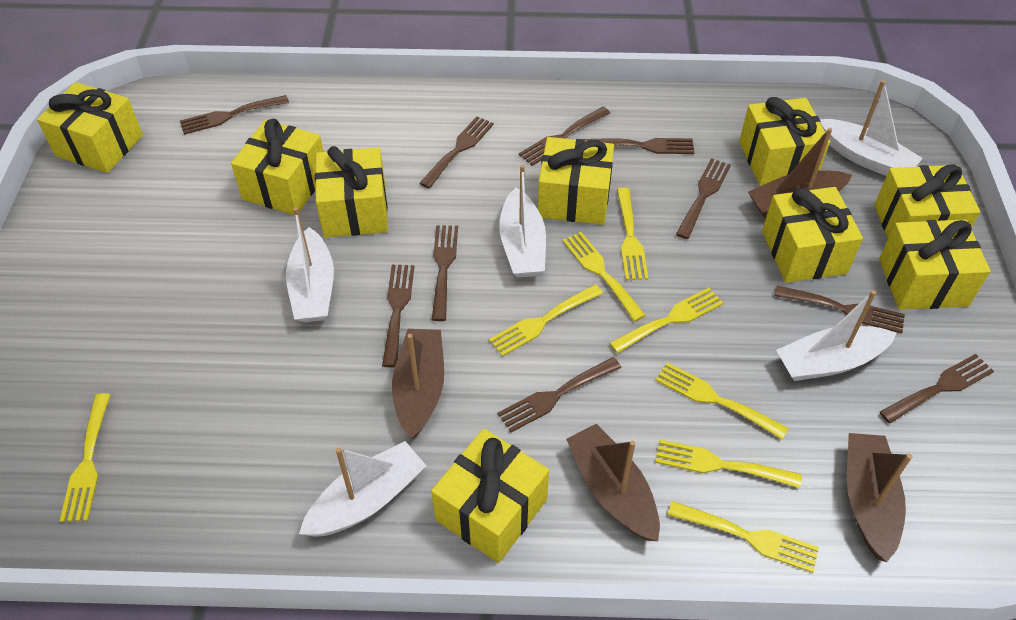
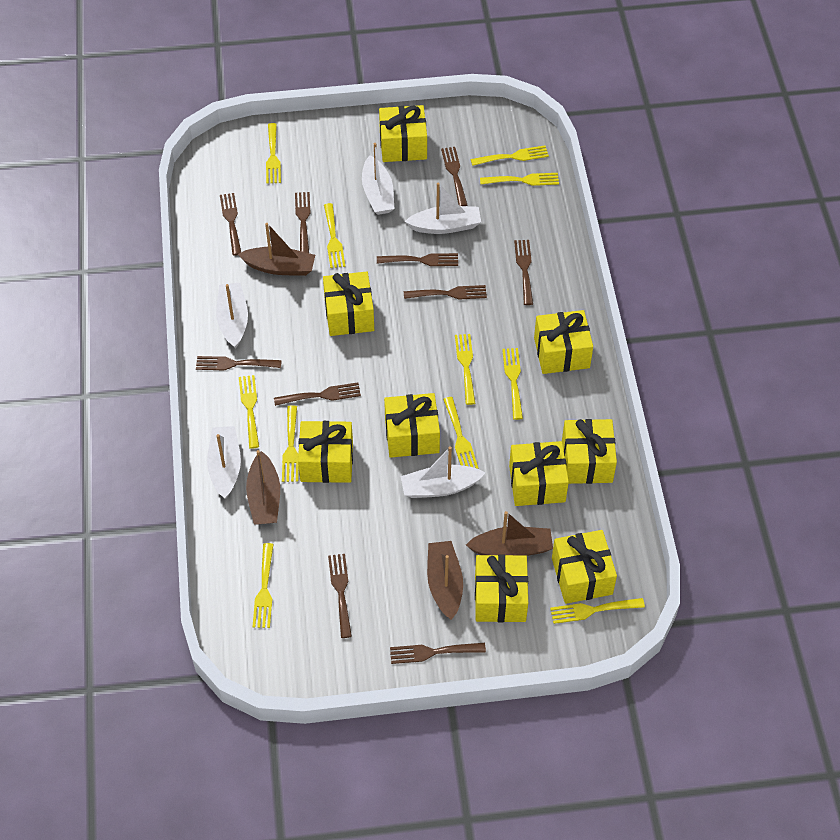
yellow fork: 8 -> 11

